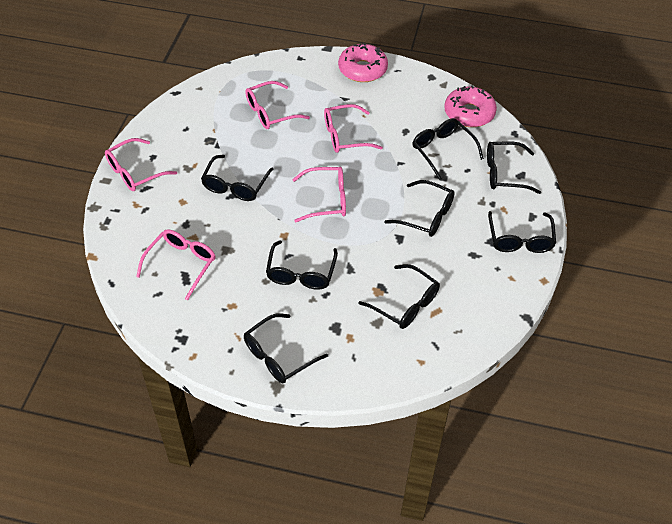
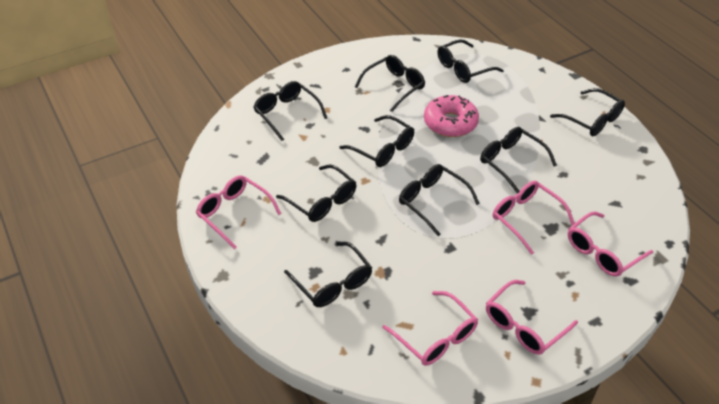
black glasses: 8 -> 9
pink donut: 2 -> 1

